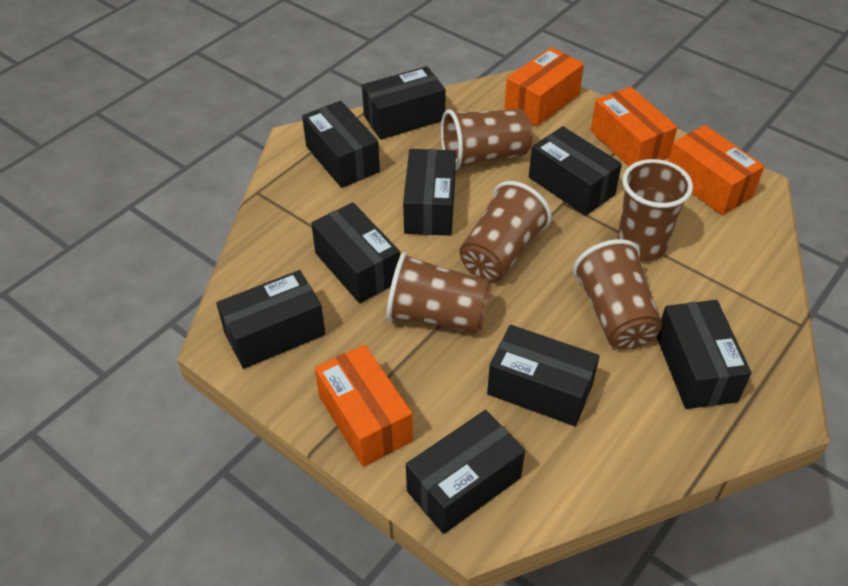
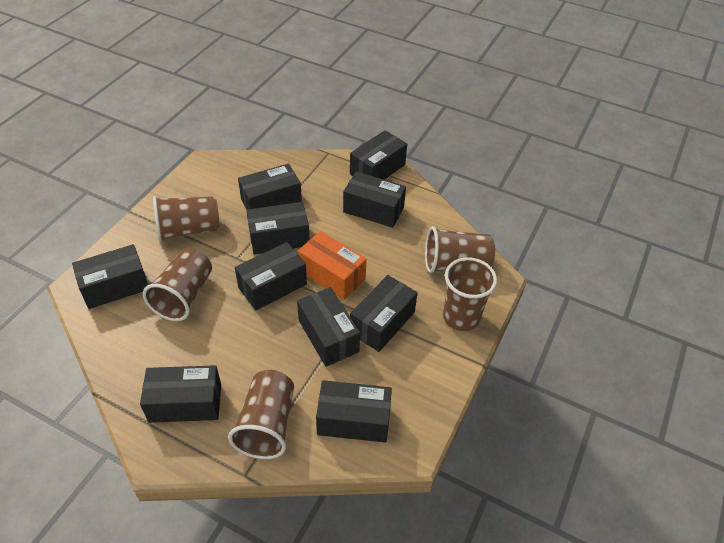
black box: 9 -> 10
orange box: 4 -> 1

